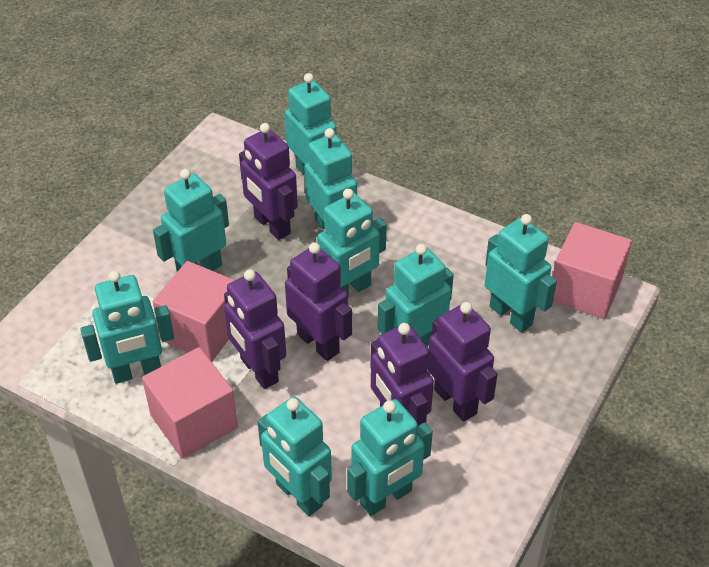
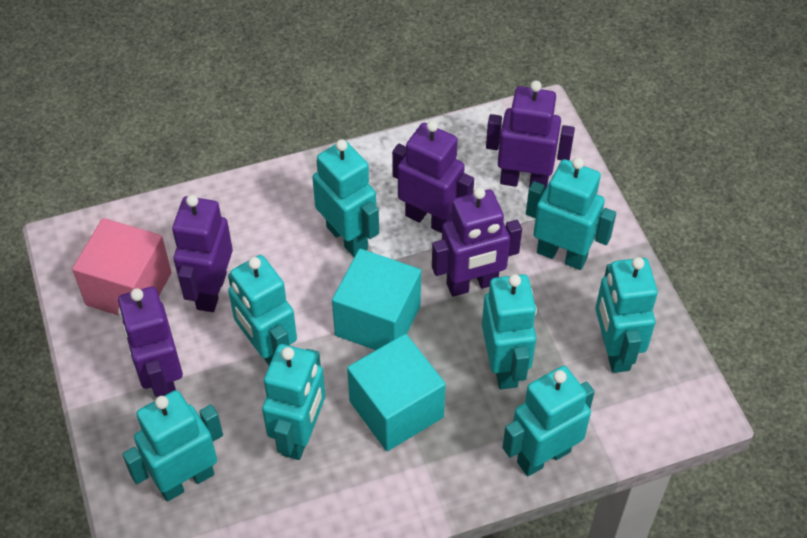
pink cube: 3 -> 1
turquoise cube: 0 -> 2
turquoise robot: 9 -> 8

